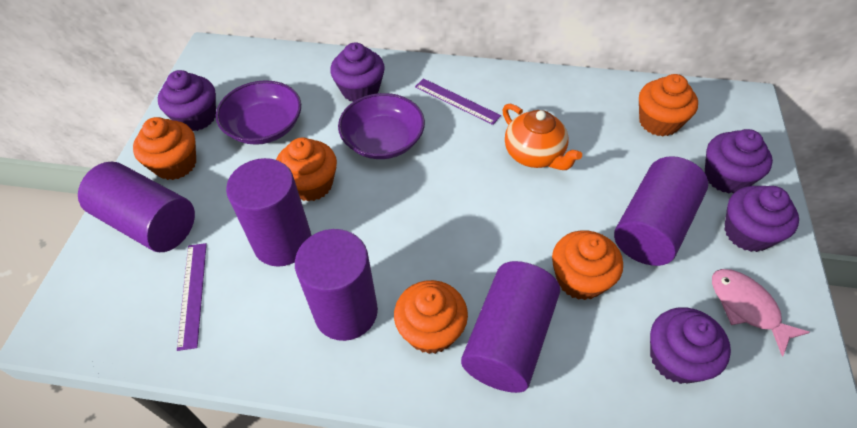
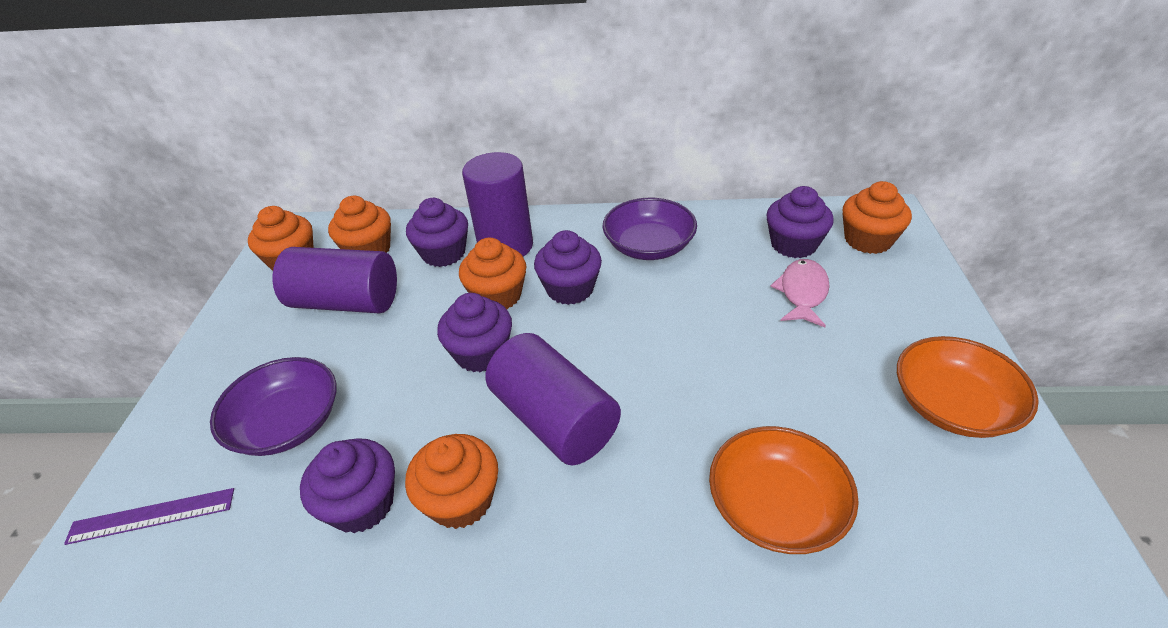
orange bowl: 0 -> 2
orange teapot: 1 -> 0
purple cylinder: 5 -> 3
purple ruler: 2 -> 1

